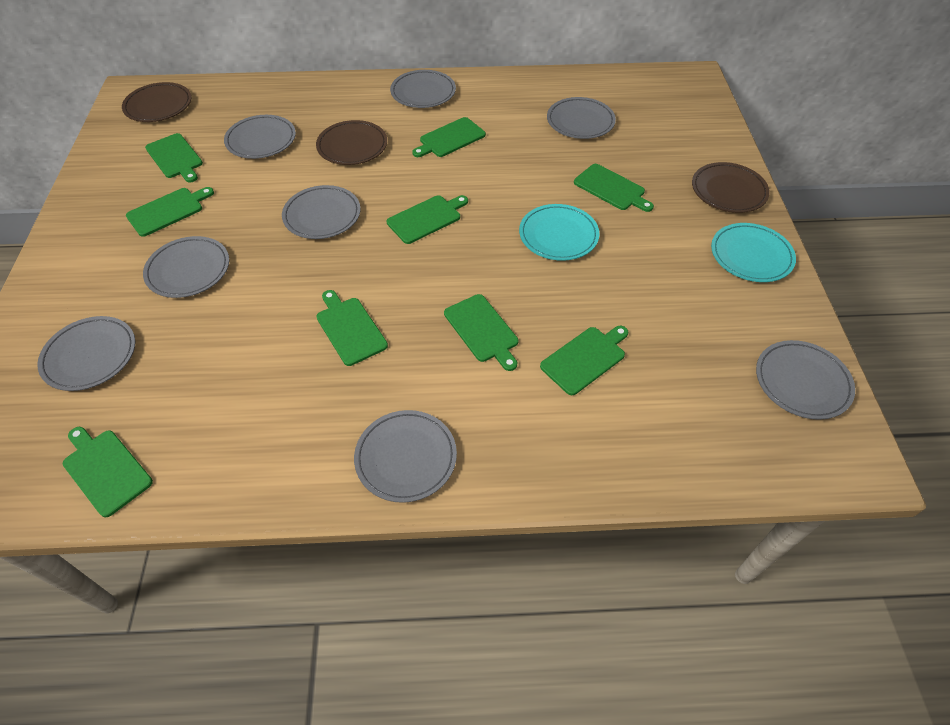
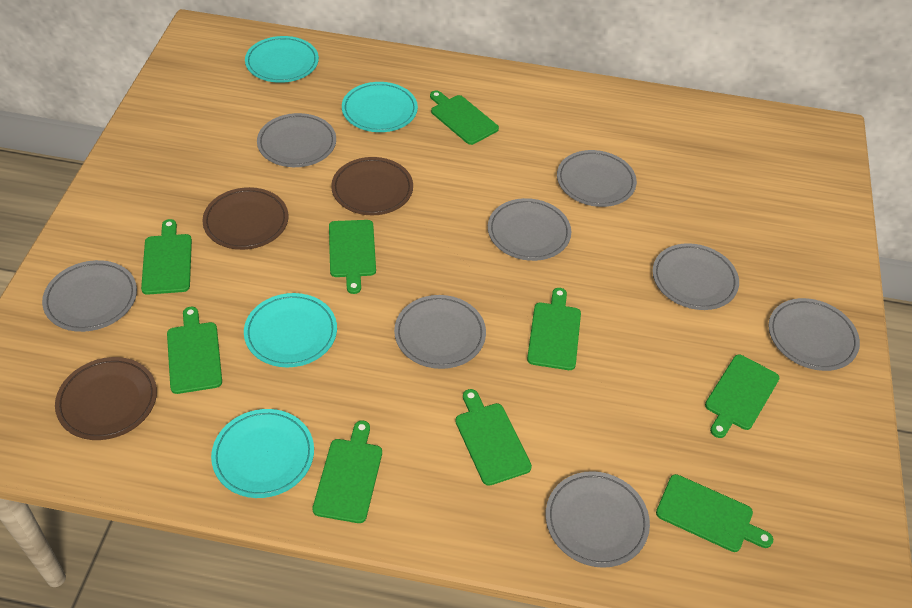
turquoise plate: 2 -> 4

